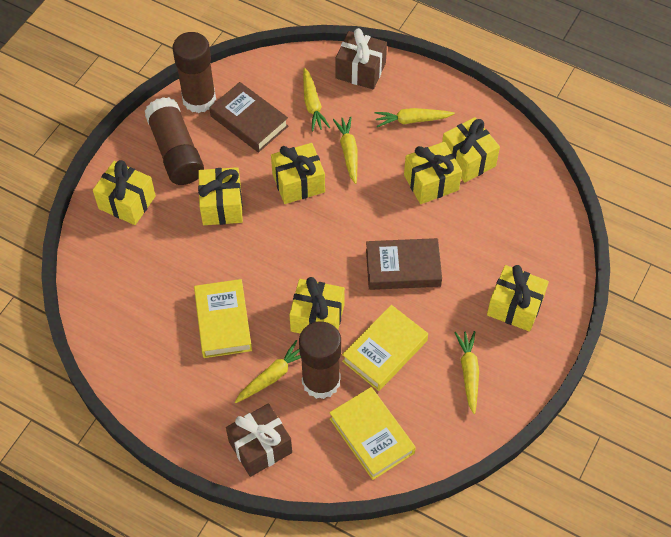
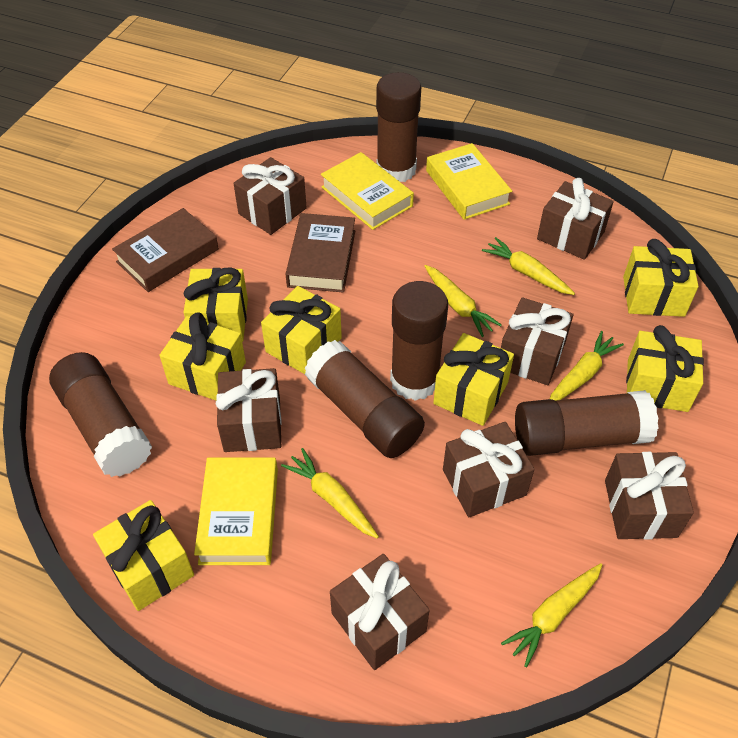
brown gift: 2 -> 7
brown glue stick: 3 -> 5

